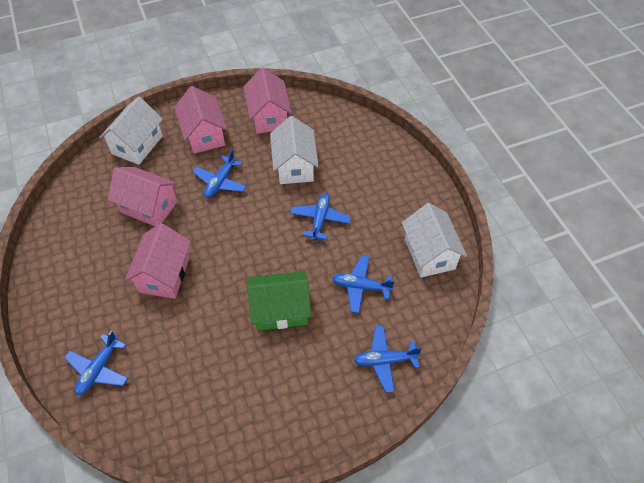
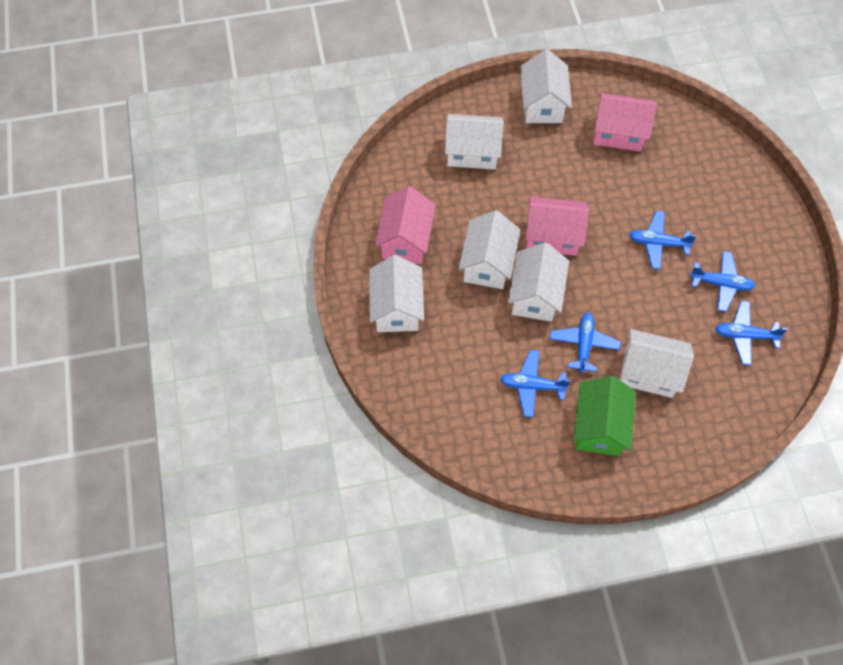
pink house: 4 -> 3
white house: 3 -> 6

